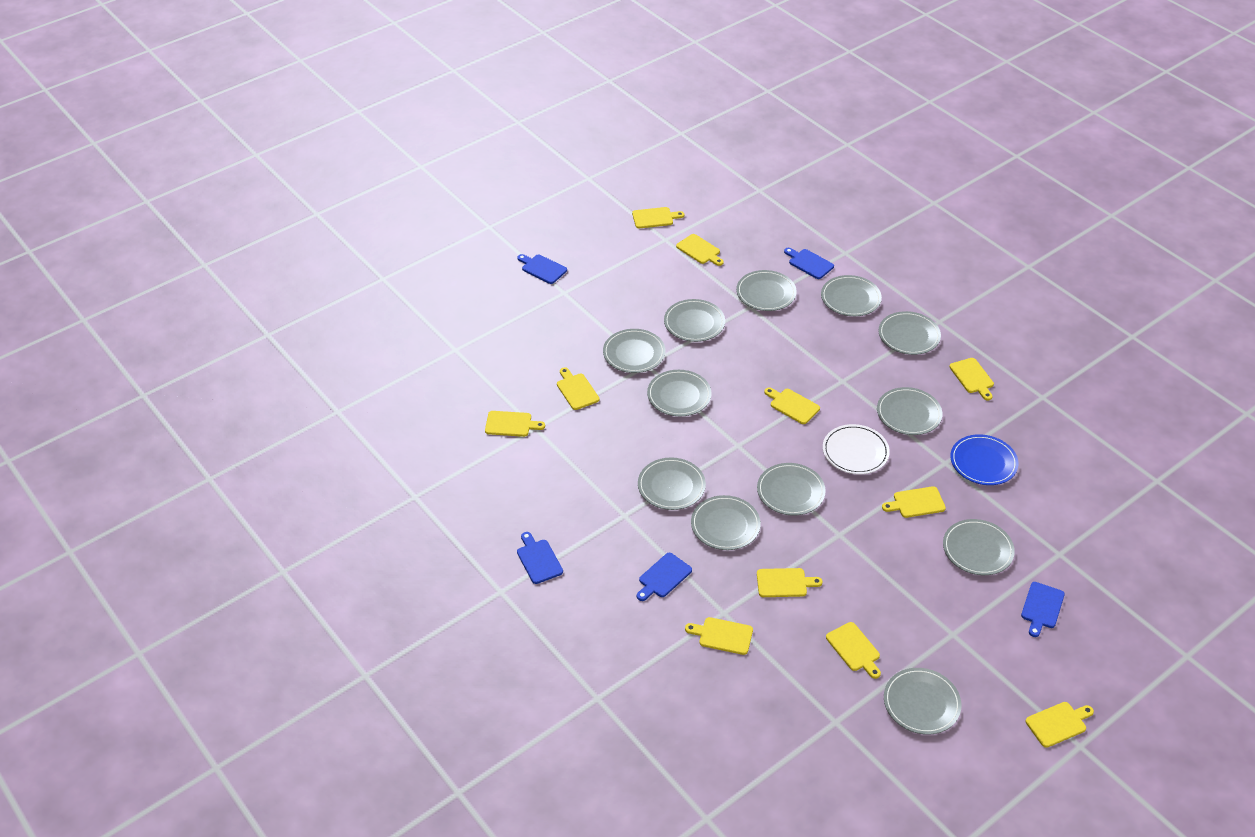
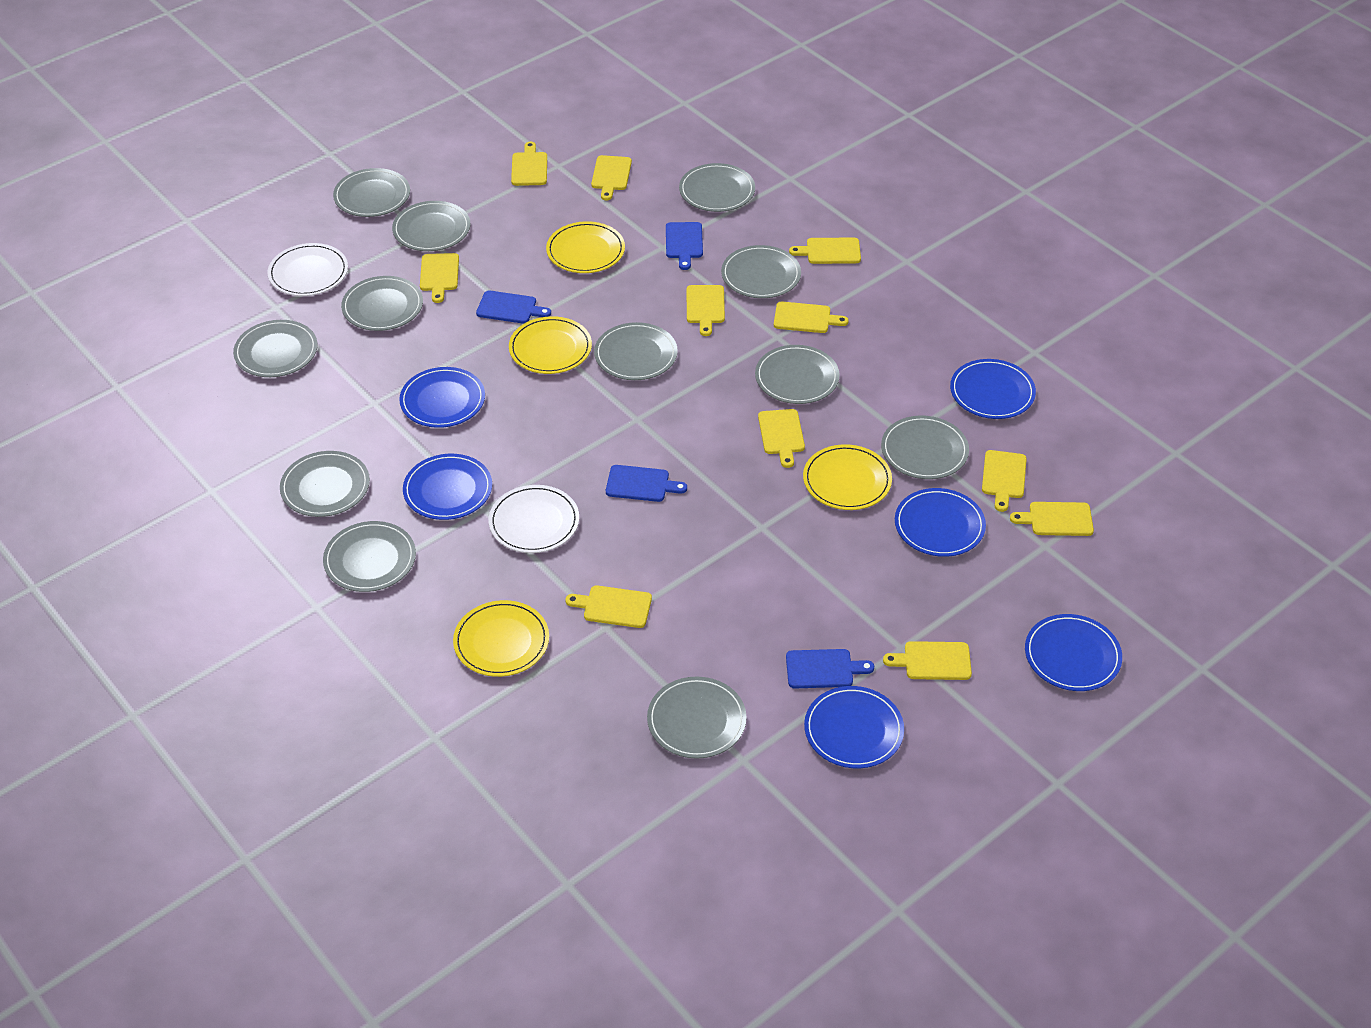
blue cutting board: 5 -> 4
blue plate: 1 -> 6
white plate: 1 -> 2
yellow plate: 0 -> 4

